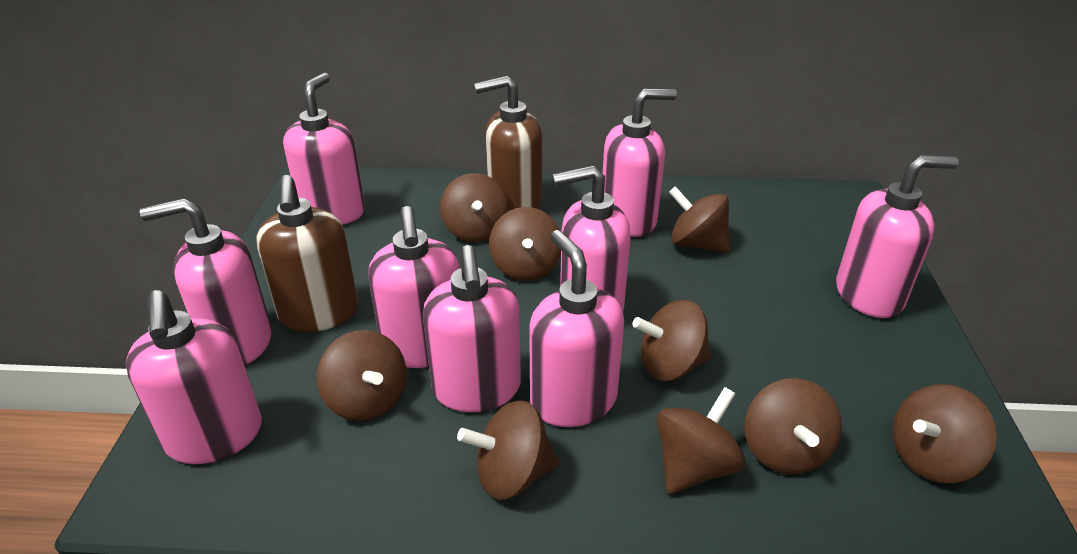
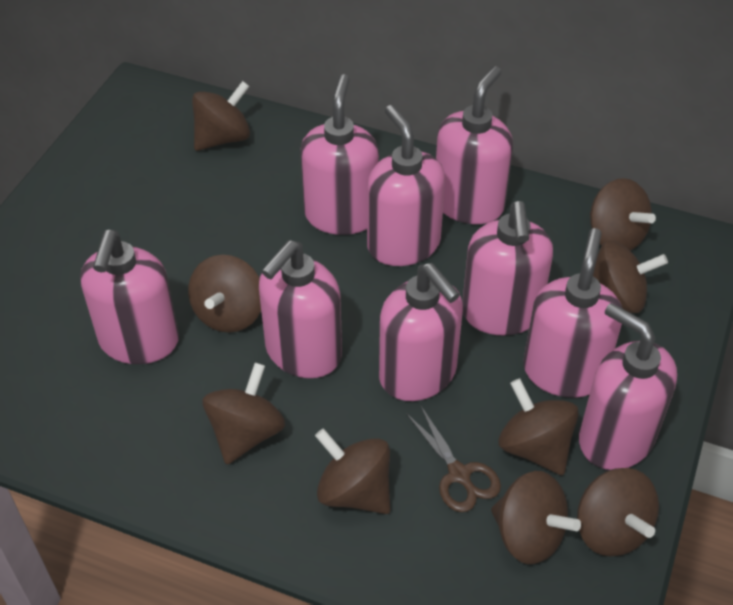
brown scissors: 0 -> 1
brown soap dispenser: 2 -> 0

